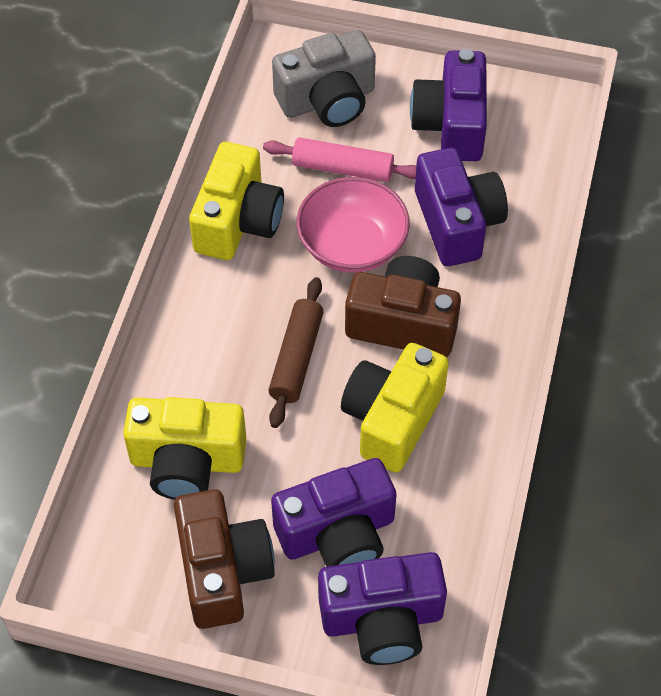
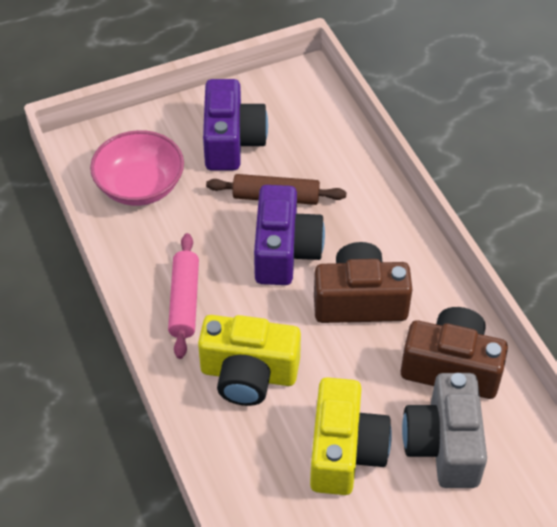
purple camera: 4 -> 2
yellow camera: 3 -> 2

